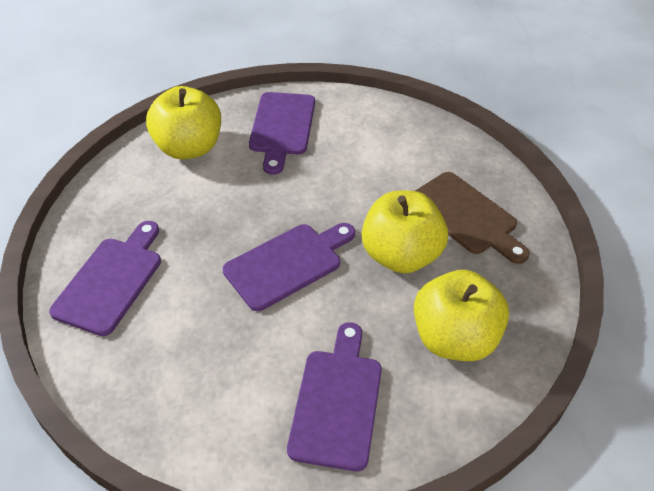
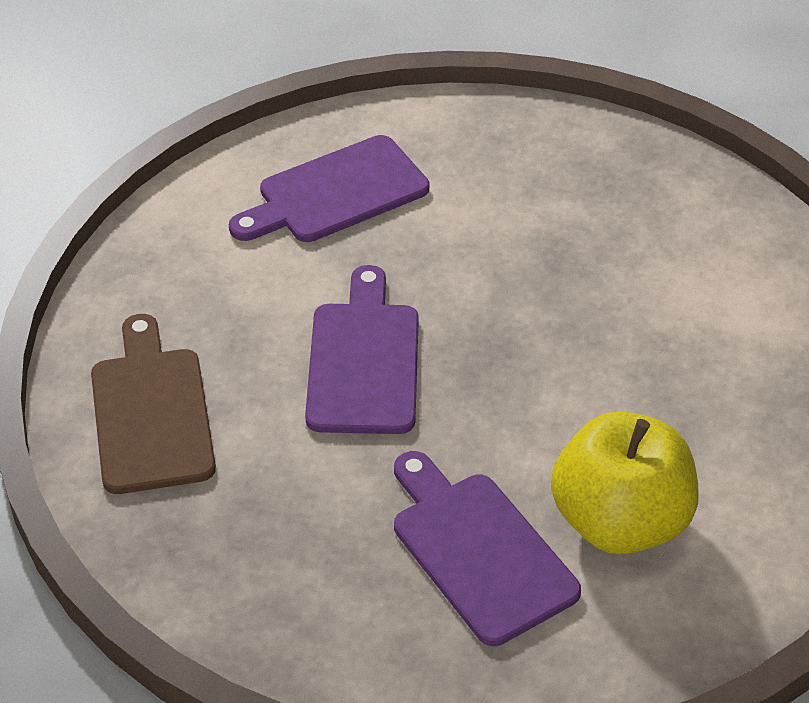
purple cutting board: 4 -> 3
yellow apple: 3 -> 1

